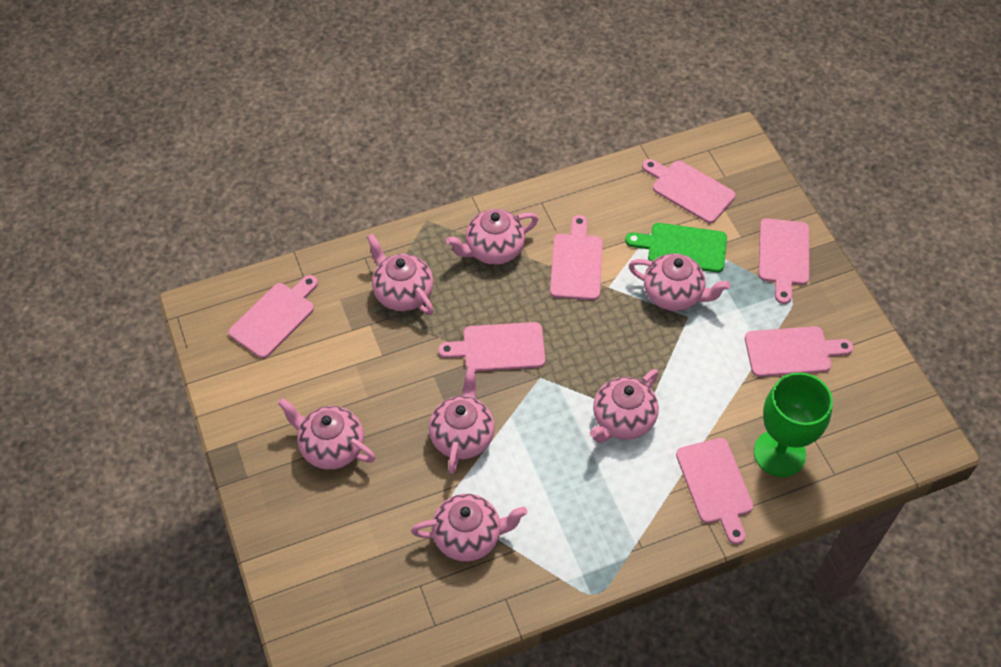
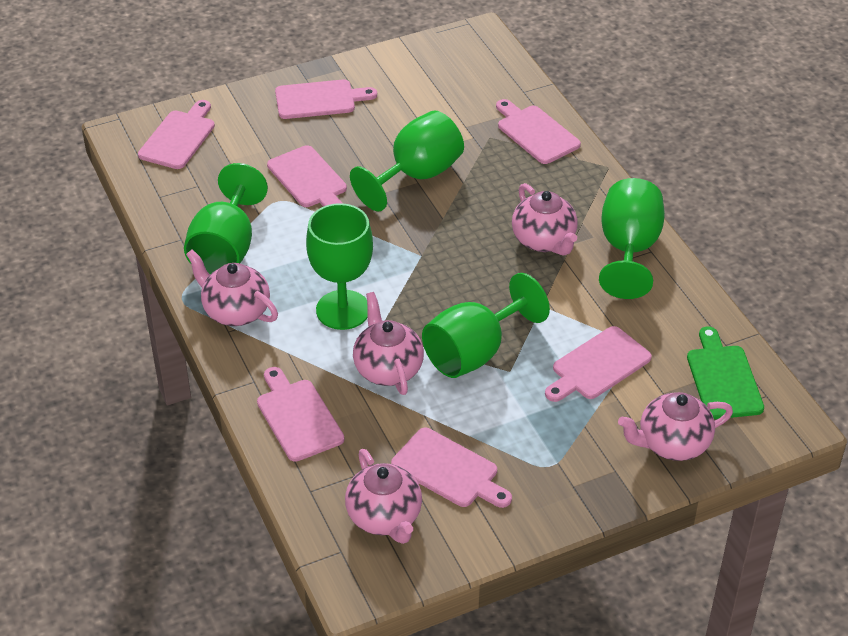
green goblet: 1 -> 5
pink teapot: 7 -> 5

